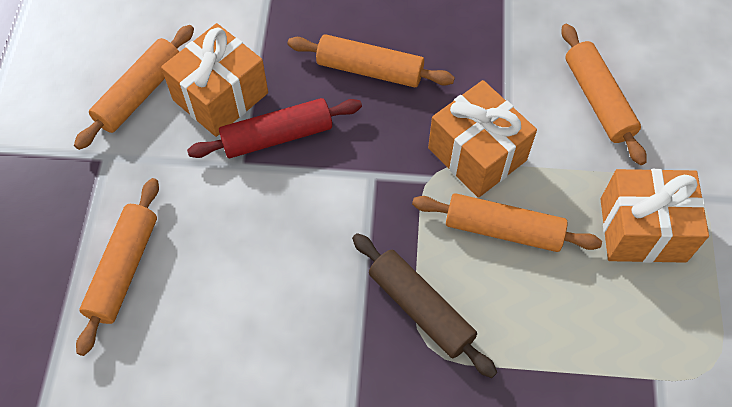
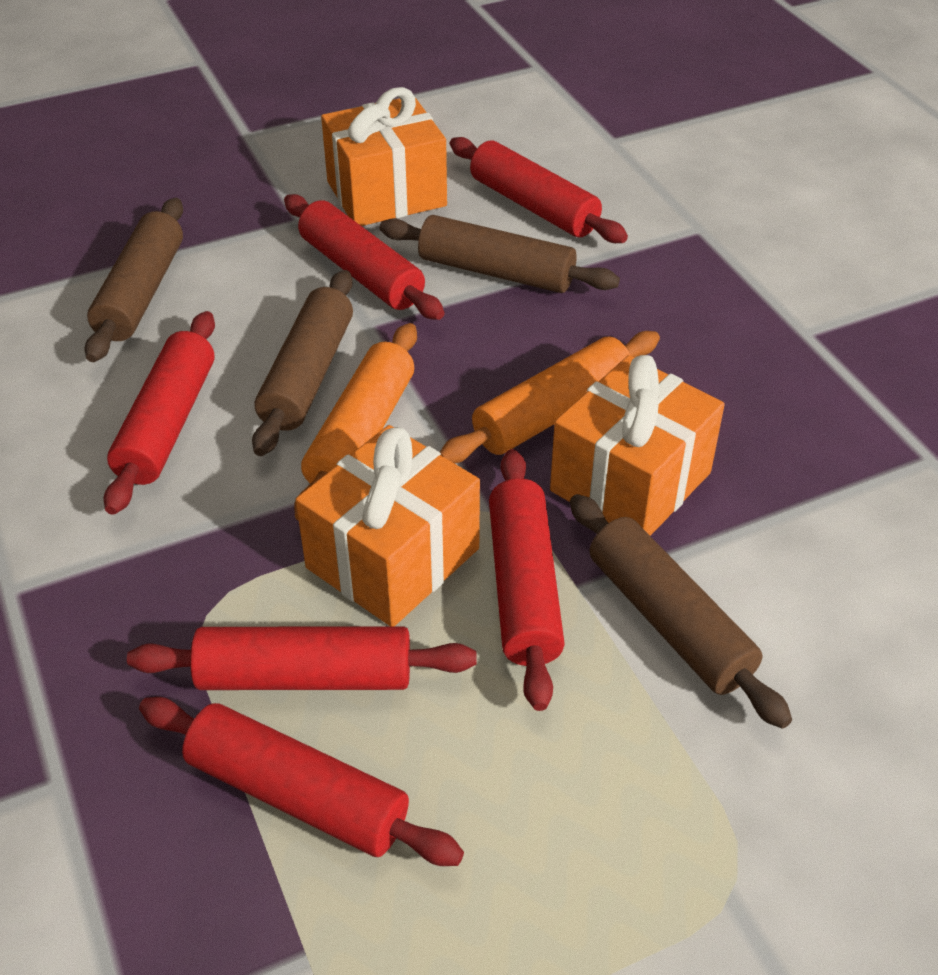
brown rolling pin: 1 -> 4
orange rolling pin: 5 -> 2
red rolling pin: 1 -> 6

